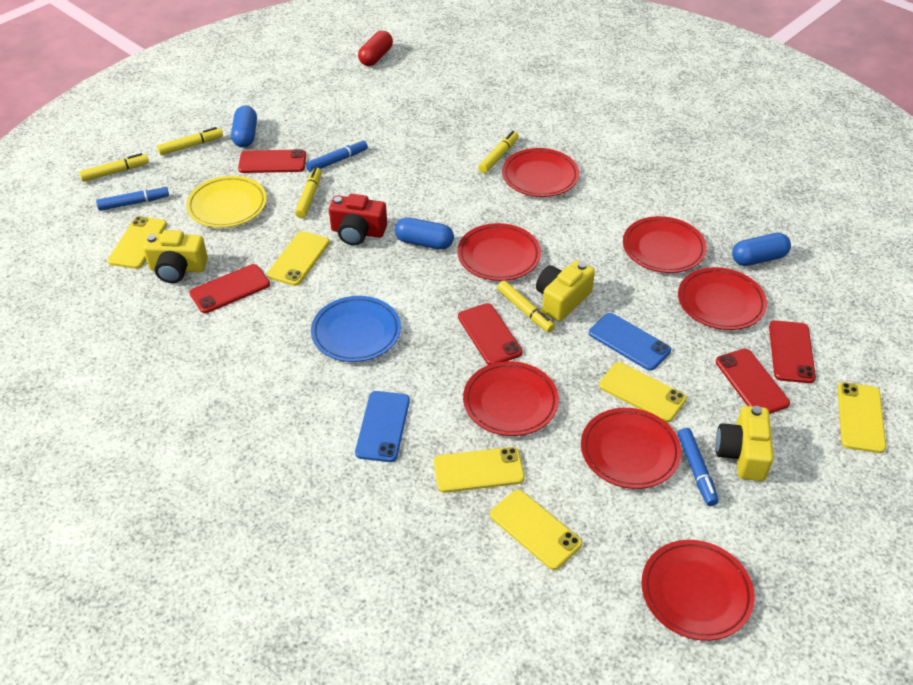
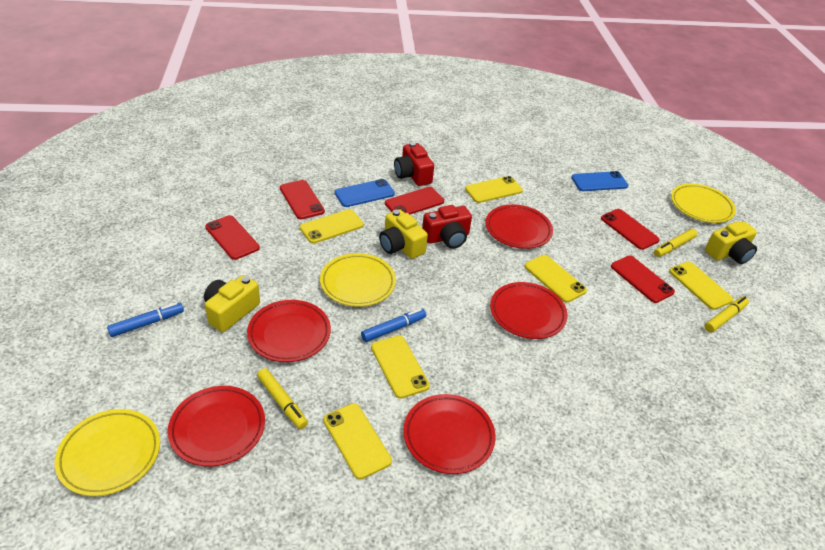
blue capsule: 3 -> 0
blue marker: 3 -> 2
blue plate: 1 -> 0
red camera: 1 -> 2
red capsule: 1 -> 0
red plate: 7 -> 5
yellow marker: 5 -> 3
yellow plate: 1 -> 3

